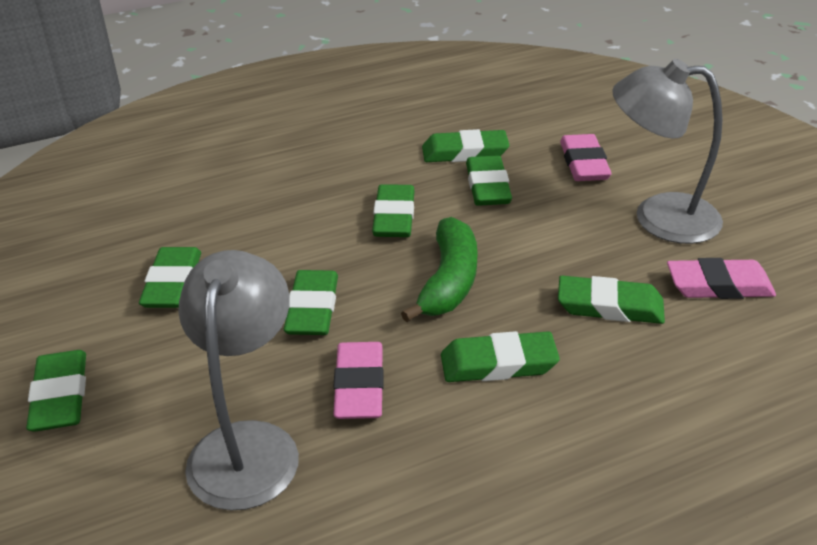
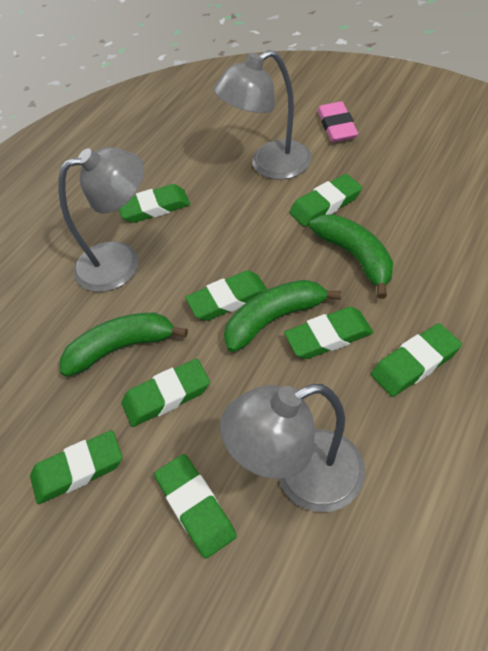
green banana: 1 -> 3
grey lamp: 2 -> 3
pink eraser: 3 -> 1

